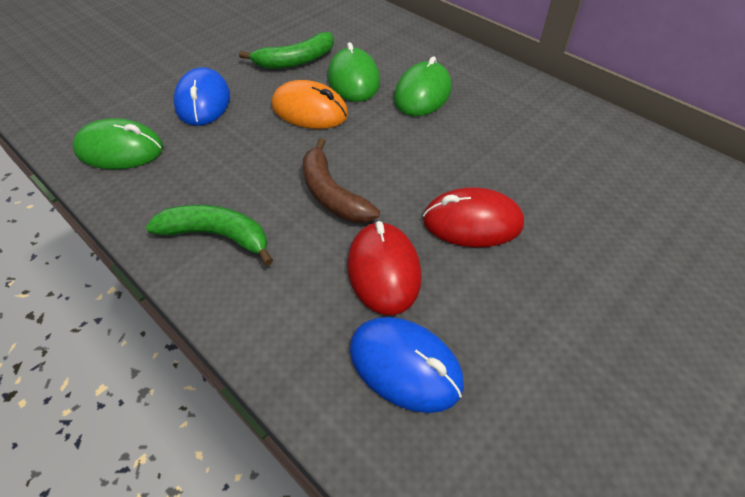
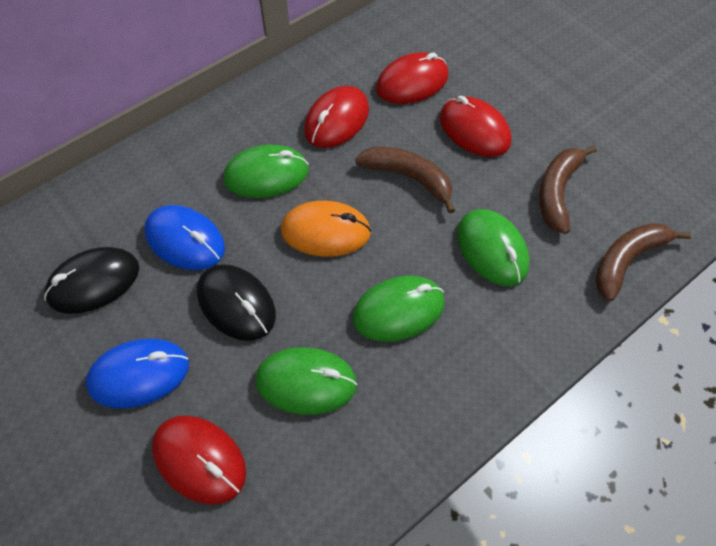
black mouse: 0 -> 2
brown banana: 1 -> 3
green banana: 2 -> 0
green mouse: 3 -> 4
red mouse: 2 -> 4

